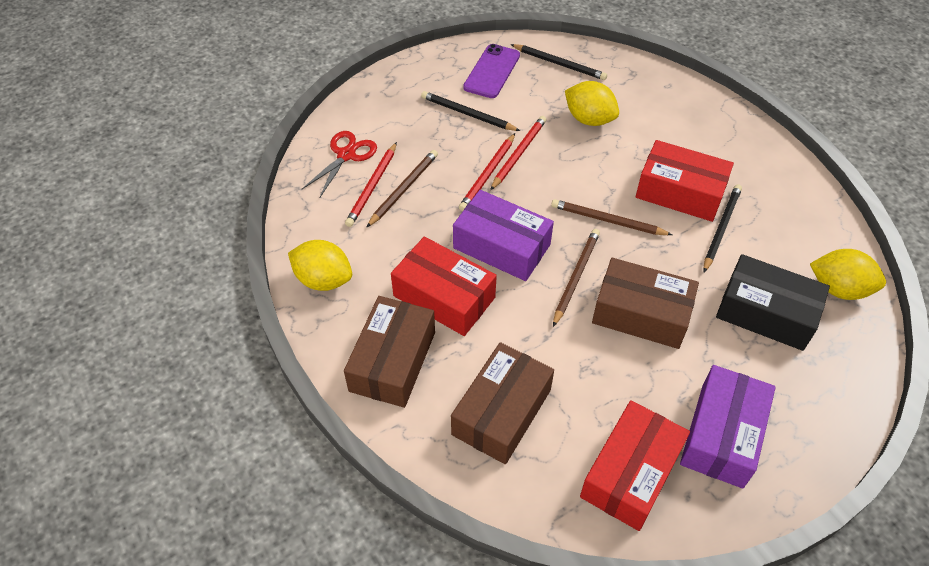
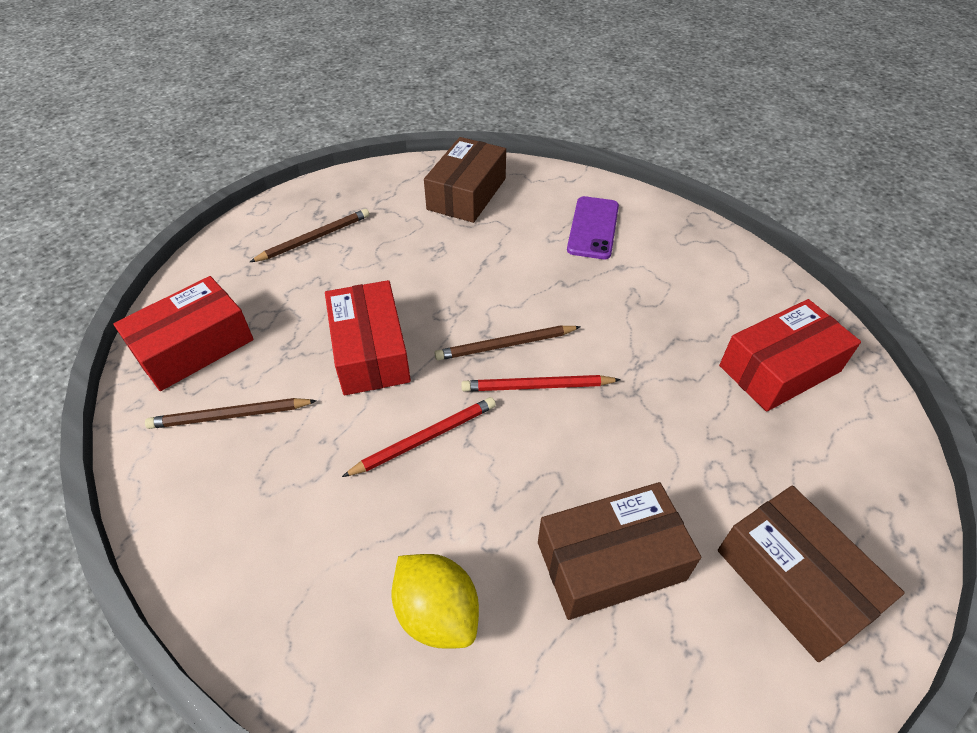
black box: 1 -> 0
black pencil: 3 -> 0
purple box: 2 -> 0
red pencil: 3 -> 2
red scissors: 1 -> 0
yellow lemon: 3 -> 1

